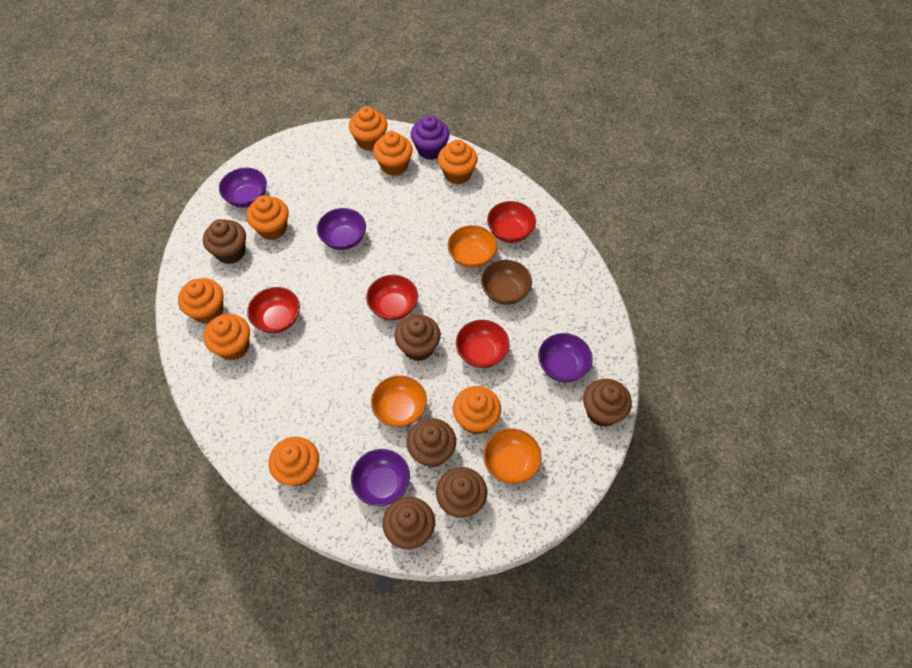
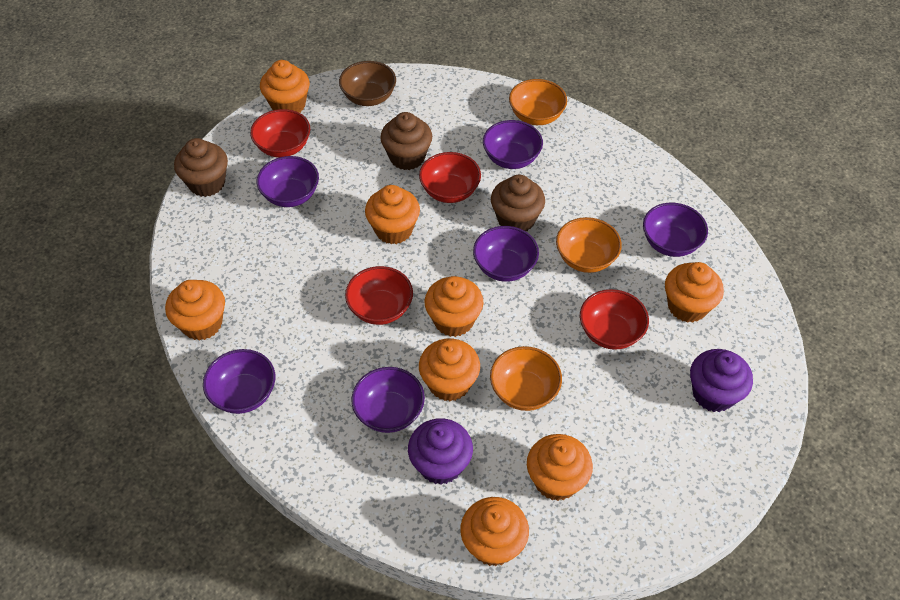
brown cupcake: 6 -> 3
purple bowl: 4 -> 6
purple cupcake: 1 -> 2

